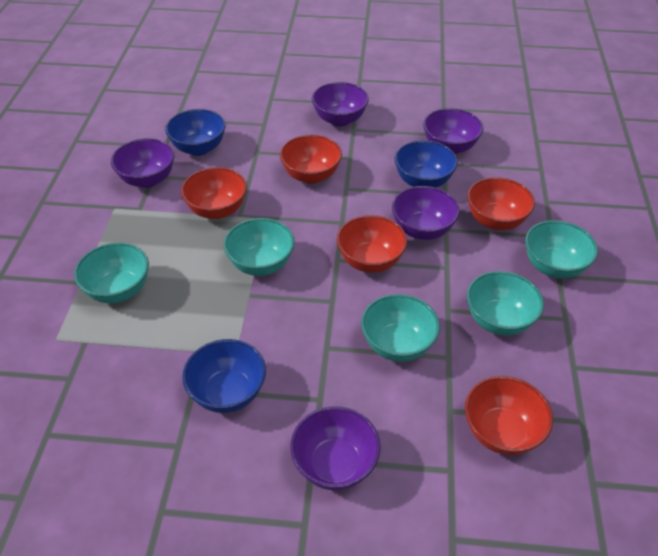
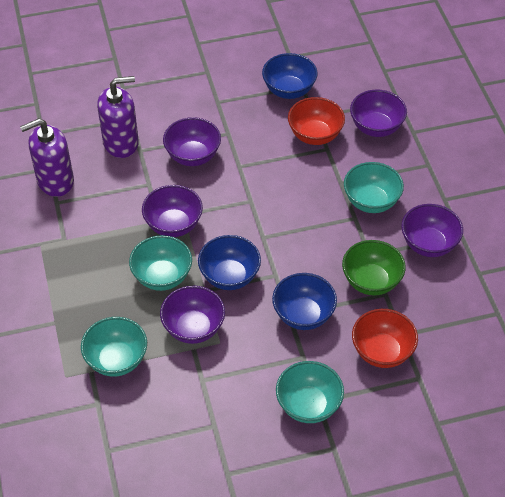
green bowl: 0 -> 1
purple soap dispenser: 0 -> 2
red bowl: 5 -> 2
turquoise bowl: 5 -> 4

